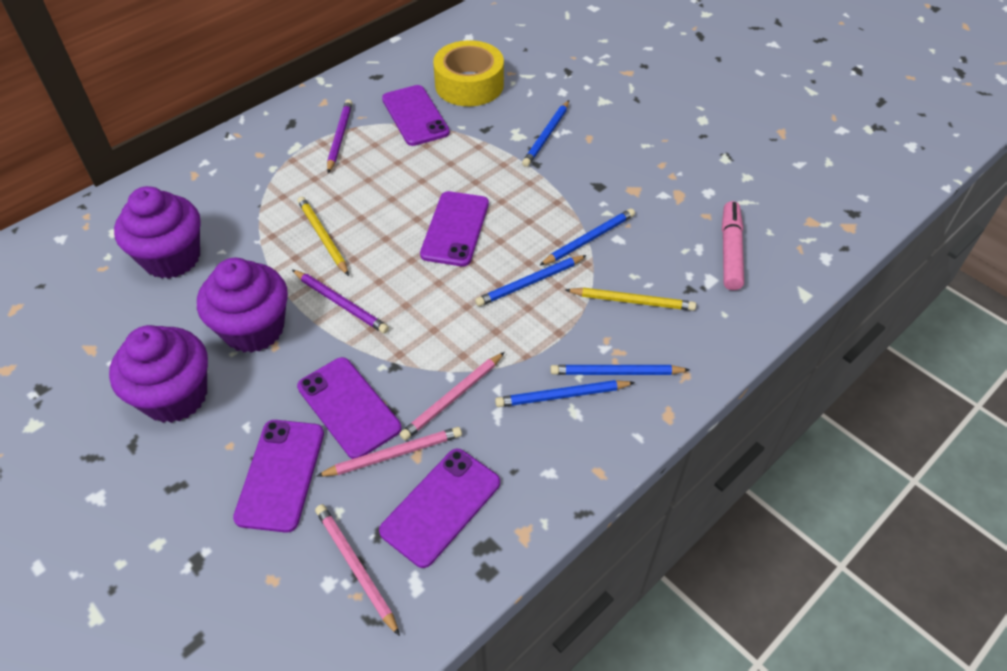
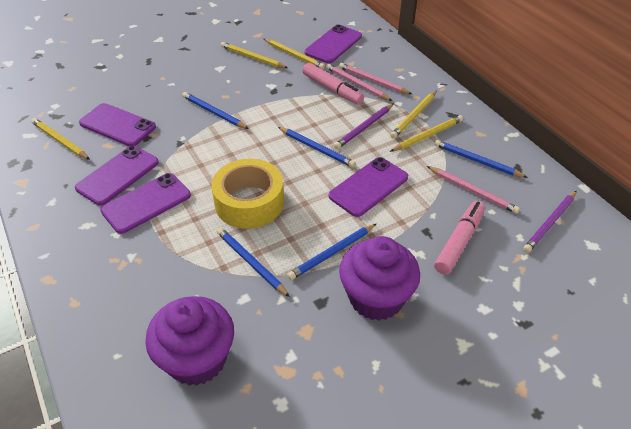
pink marker: 1 -> 2
purple cupcake: 3 -> 2
yellow pencil: 2 -> 5

